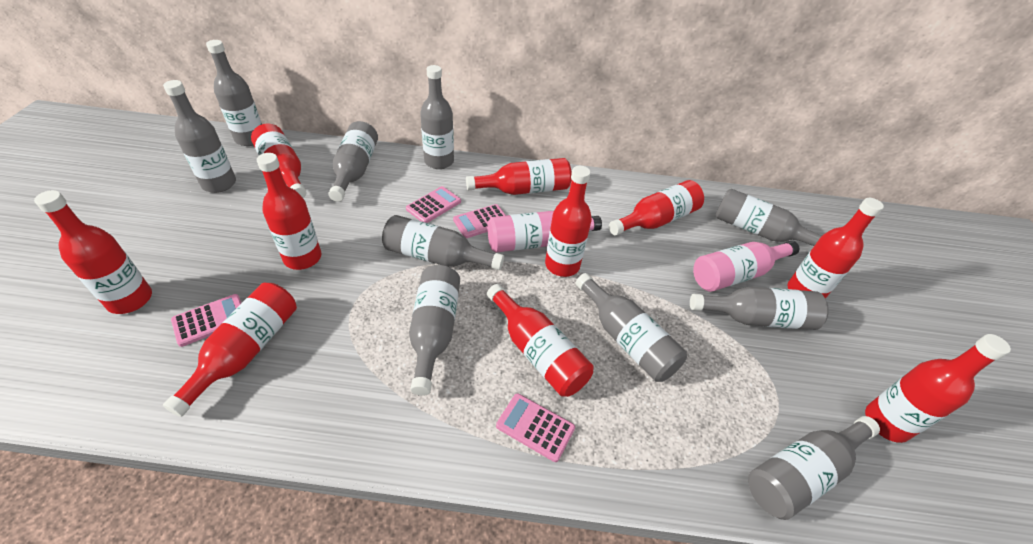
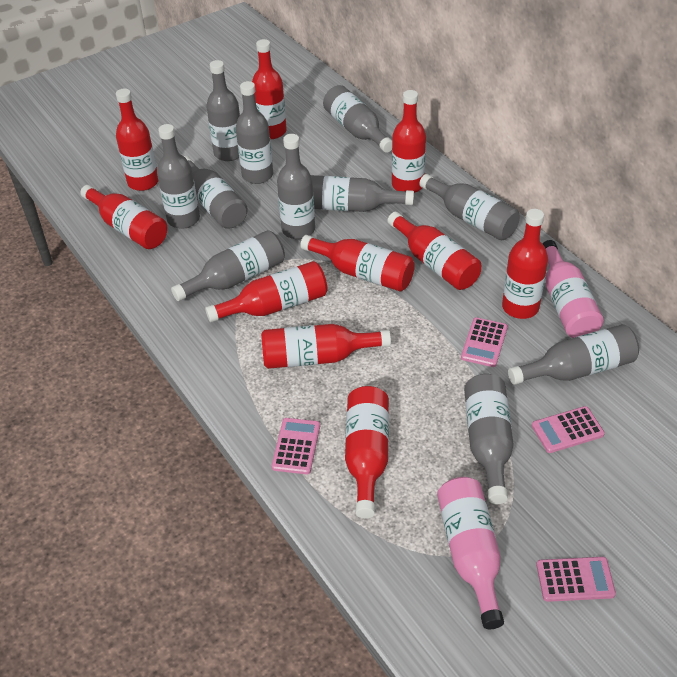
grey bottle: 10 -> 11

